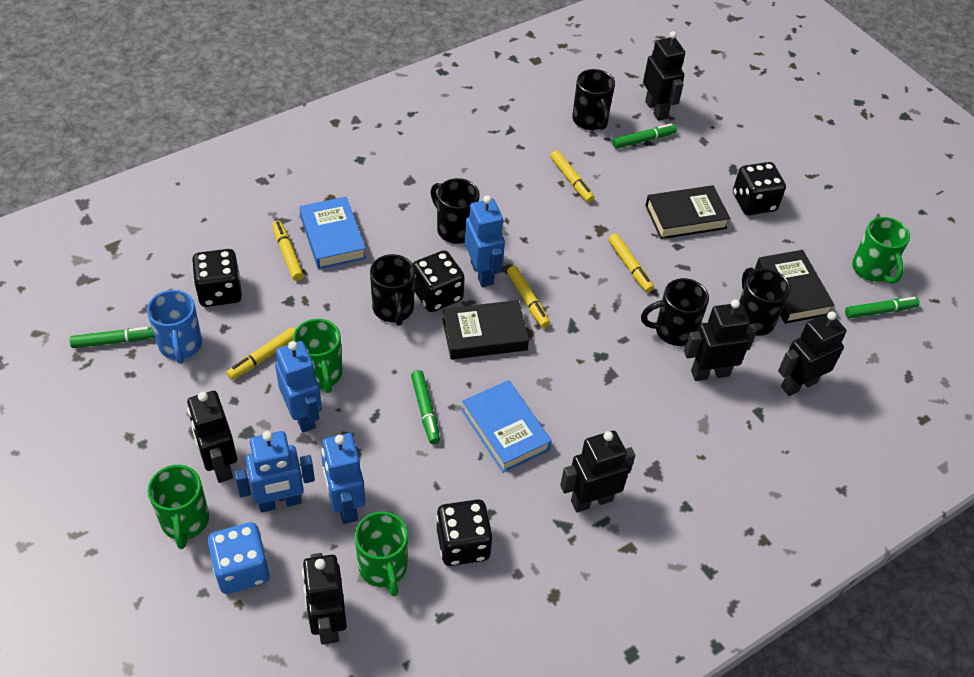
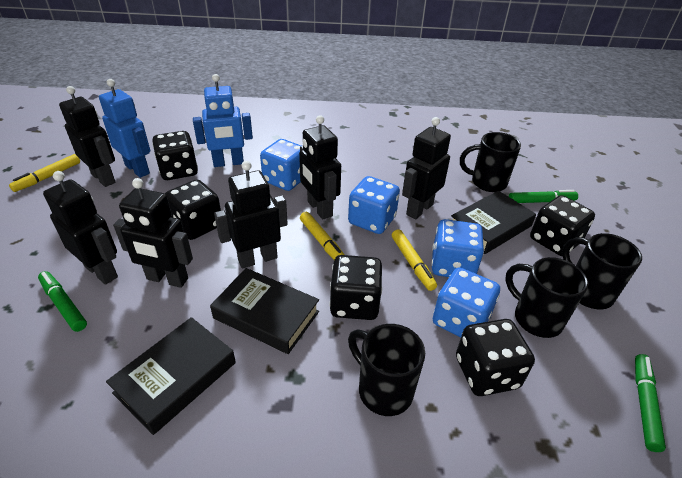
black dice: 4 -> 5
black mug: 5 -> 4
blue book: 2 -> 0
blue dice: 1 -> 4
blue mug: 1 -> 0
blue robot: 4 -> 2
green marker: 4 -> 3
green mug: 4 -> 0
yellow marker: 5 -> 3

